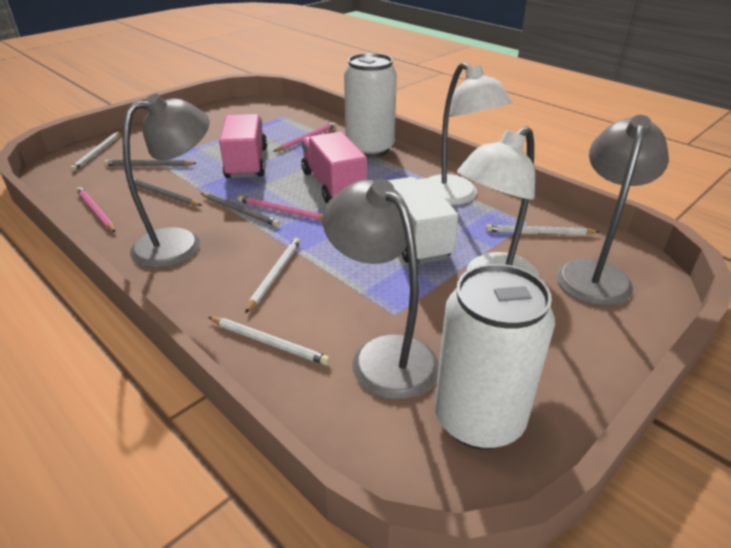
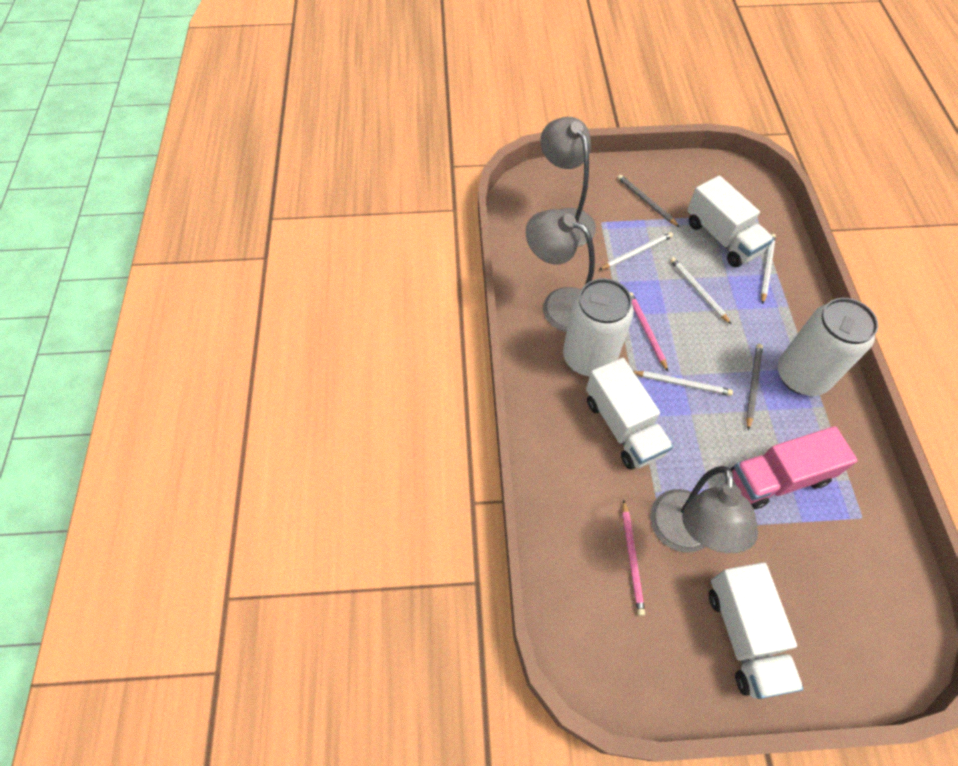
grey pencil: 3 -> 2
pink pencil: 3 -> 2
pink truck: 2 -> 1
white lamp: 2 -> 0
white truck: 1 -> 3

